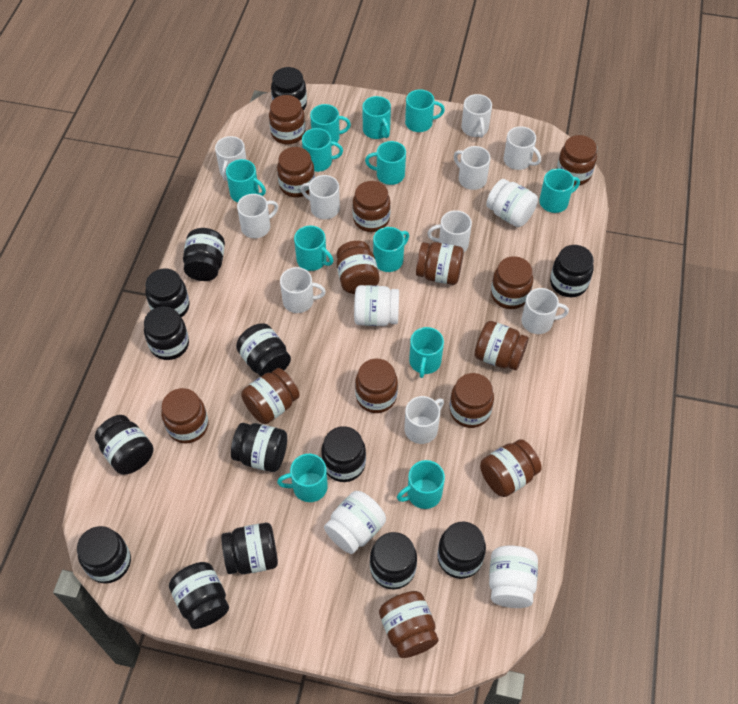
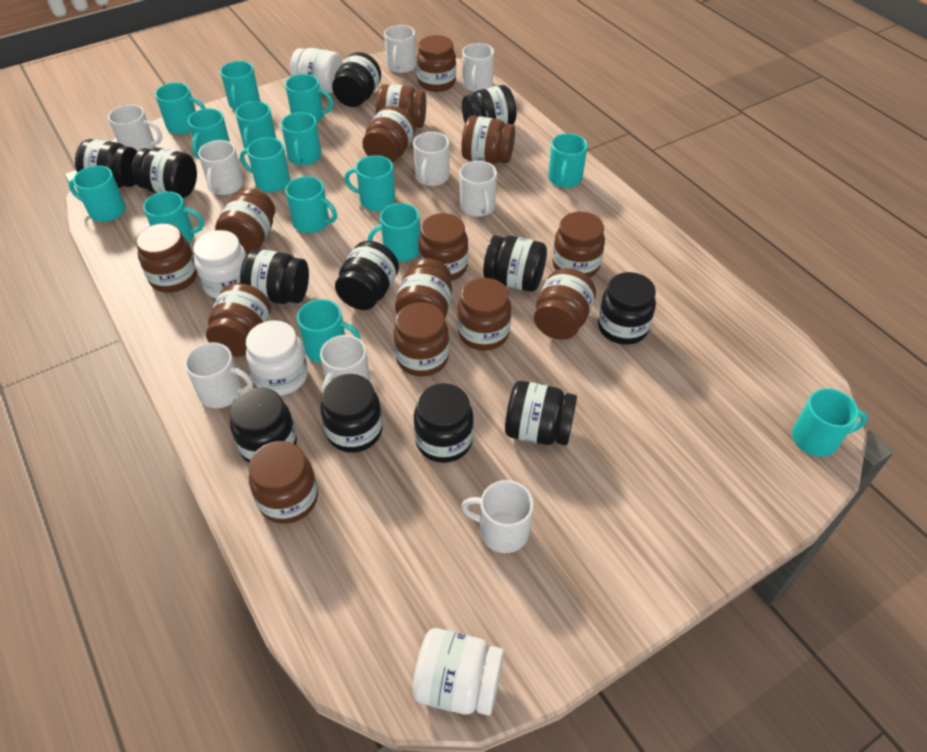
black jar: 14 -> 12
turquoise mug: 12 -> 15
white mug: 10 -> 9

